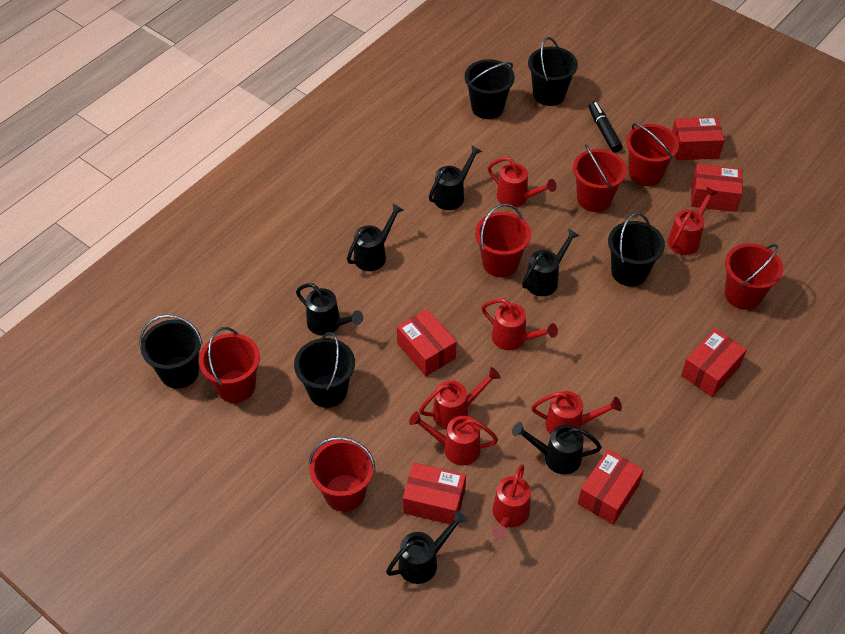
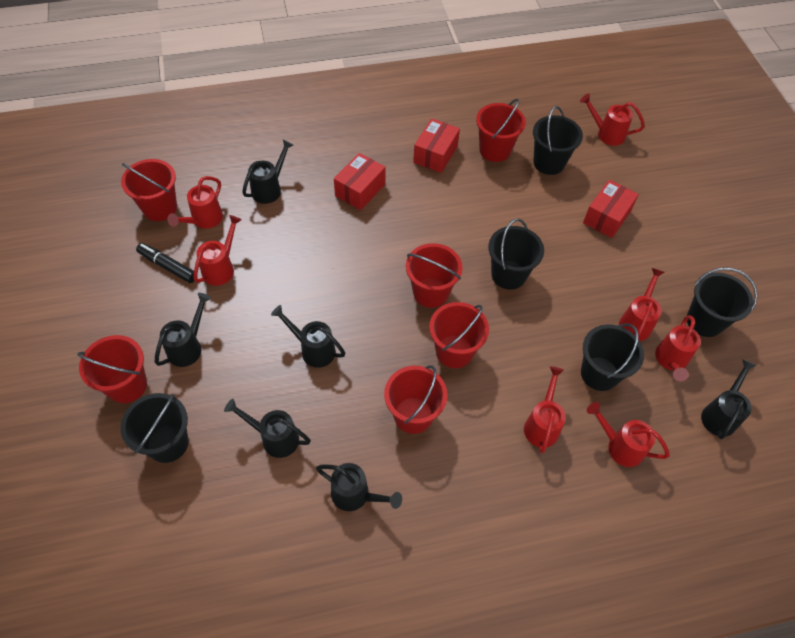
red box: 6 -> 3

